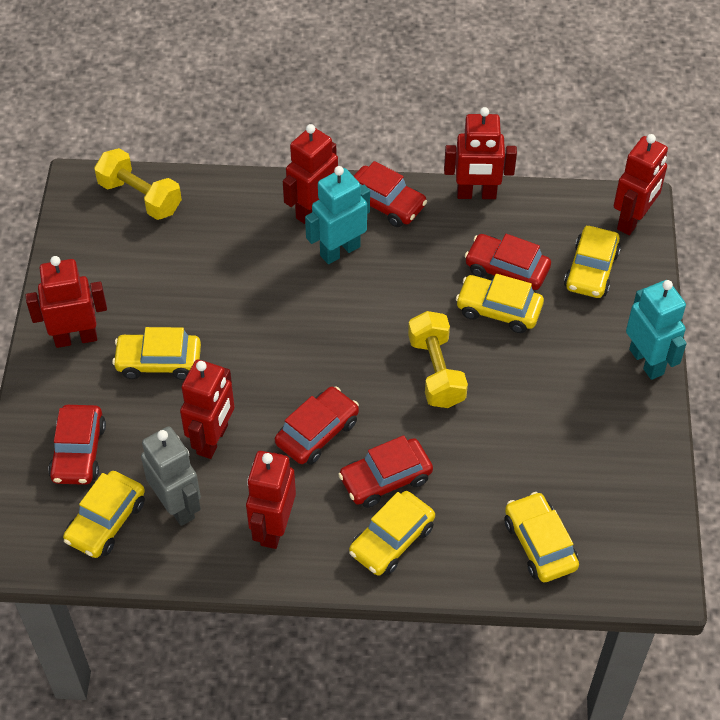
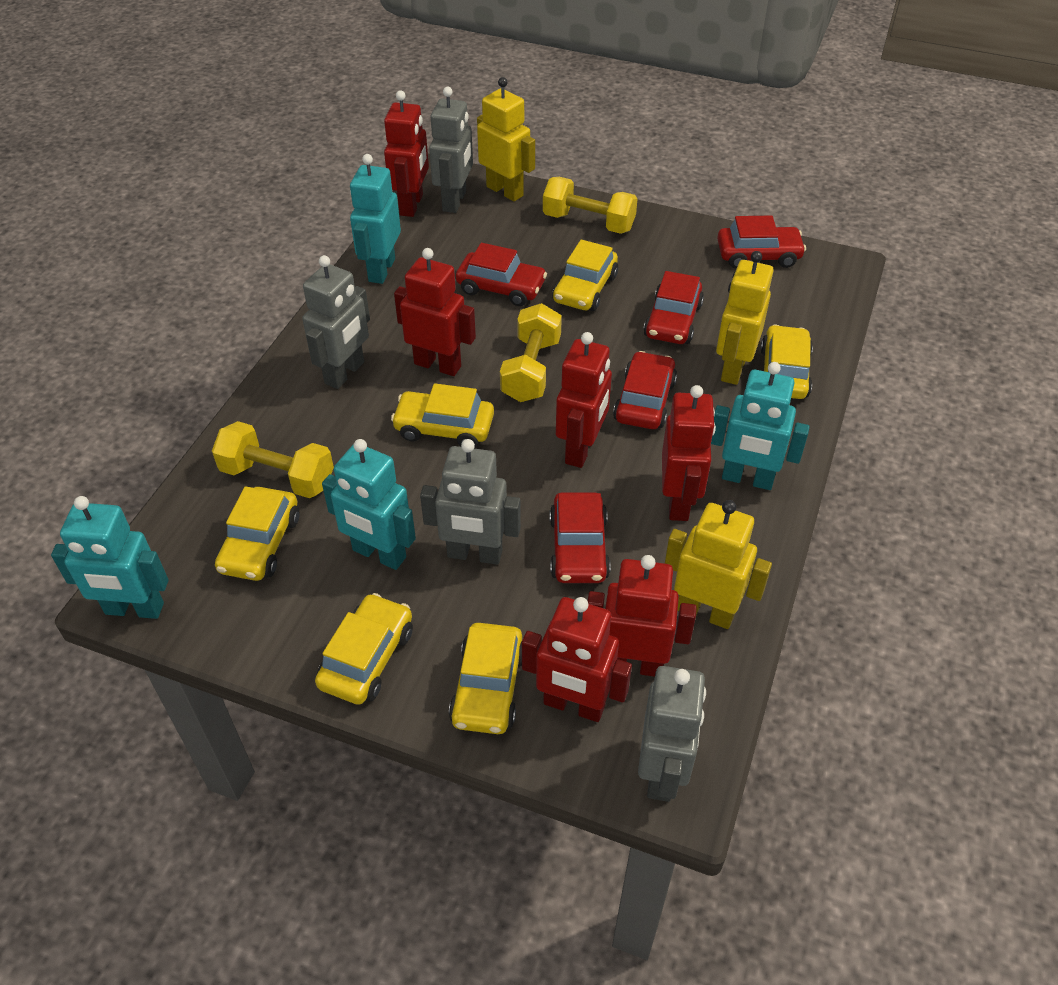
grey robot: 1 -> 4
turquoise robot: 2 -> 4
yellow dumbbell: 2 -> 3
yellow robot: 0 -> 3

